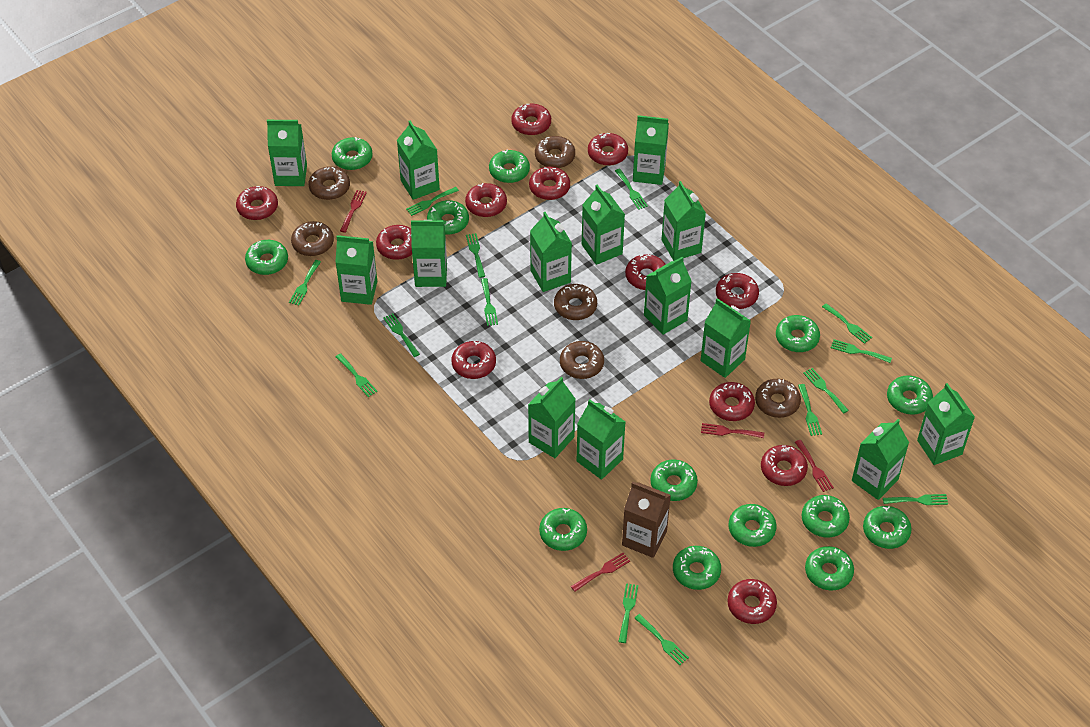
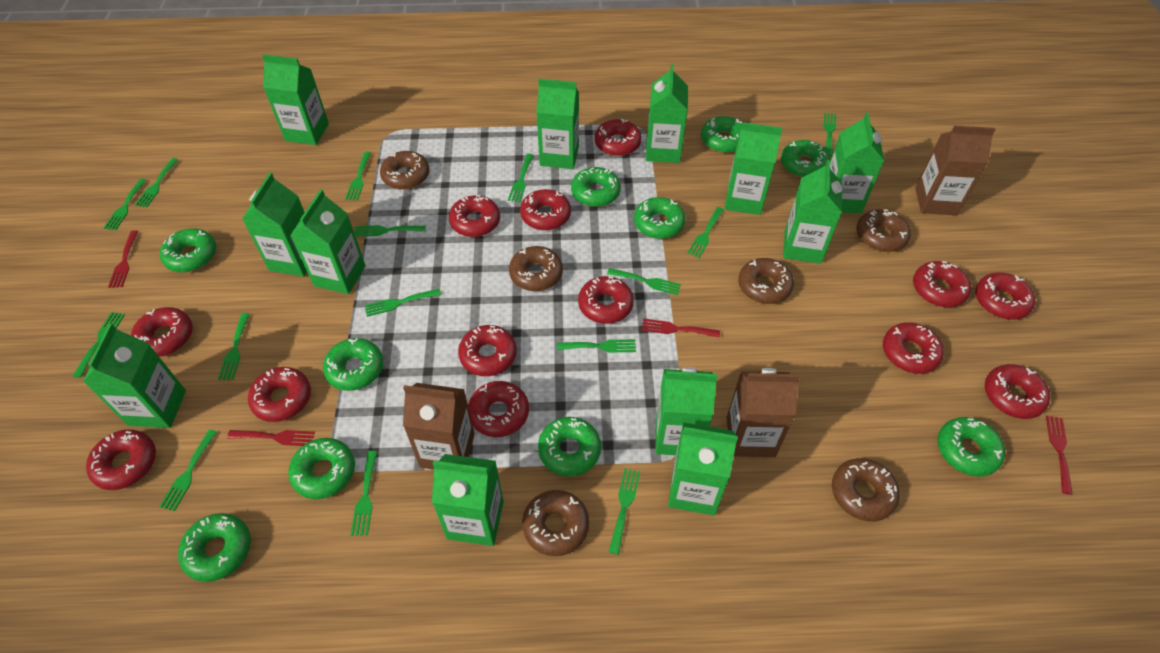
brown carton: 1 -> 3
green carton: 14 -> 12
green donut: 13 -> 10
green fork: 14 -> 15
red donut: 12 -> 13

